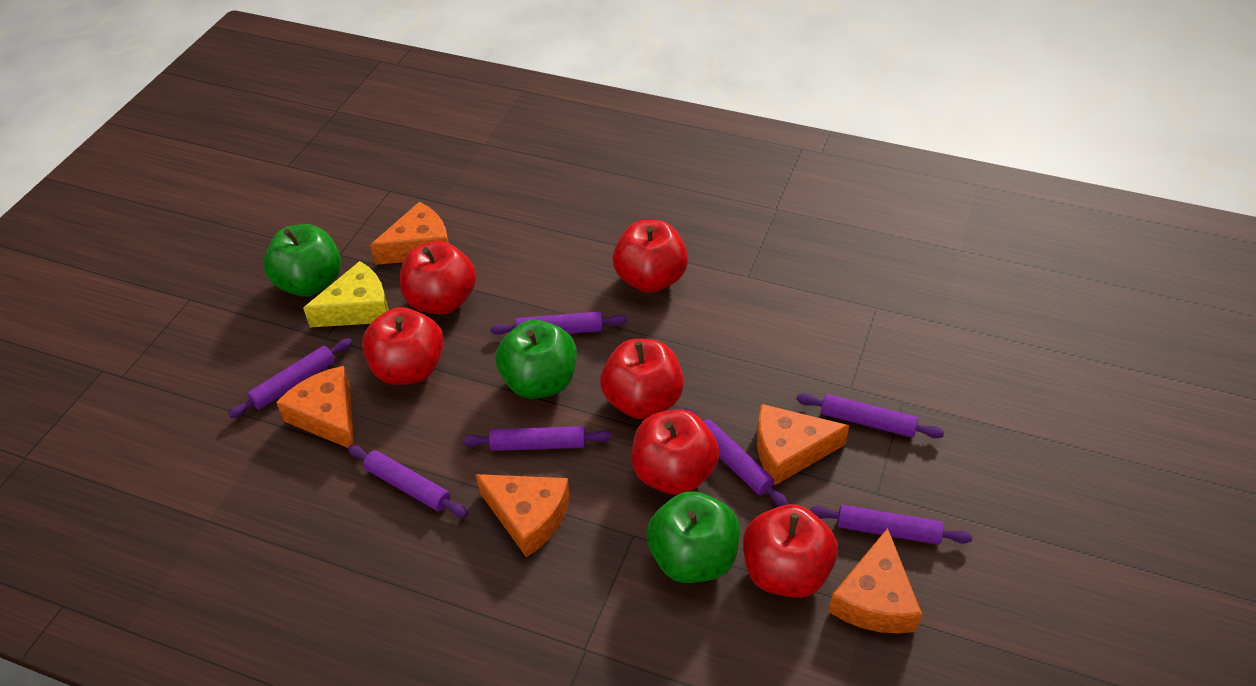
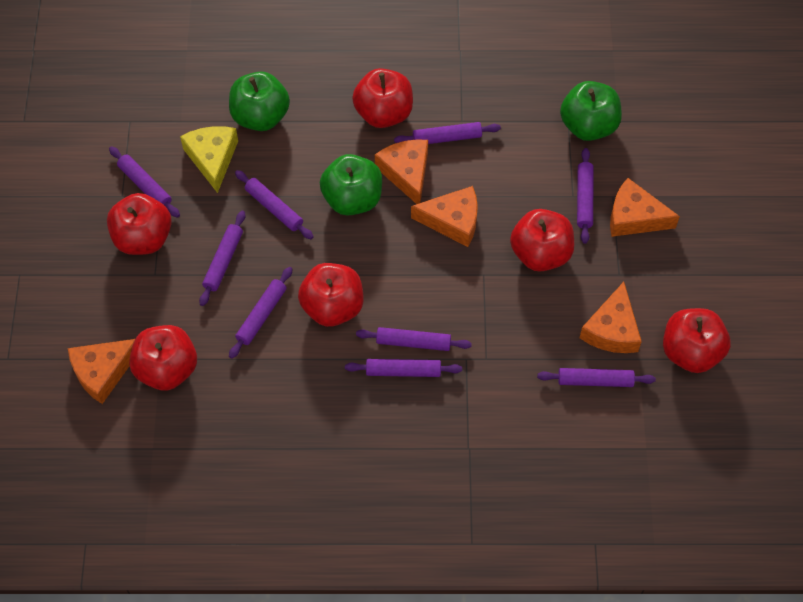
purple rolling pin: 7 -> 9

